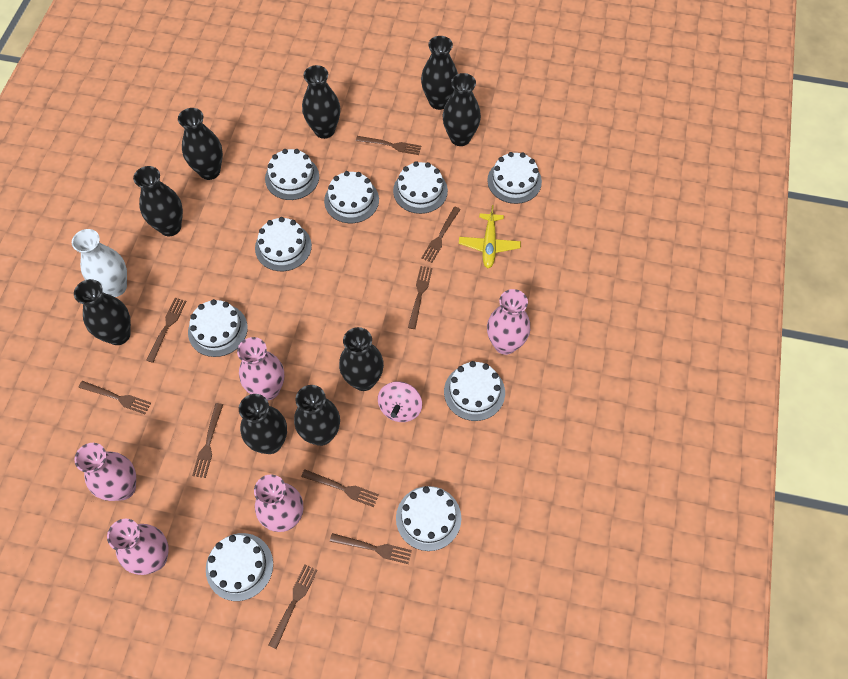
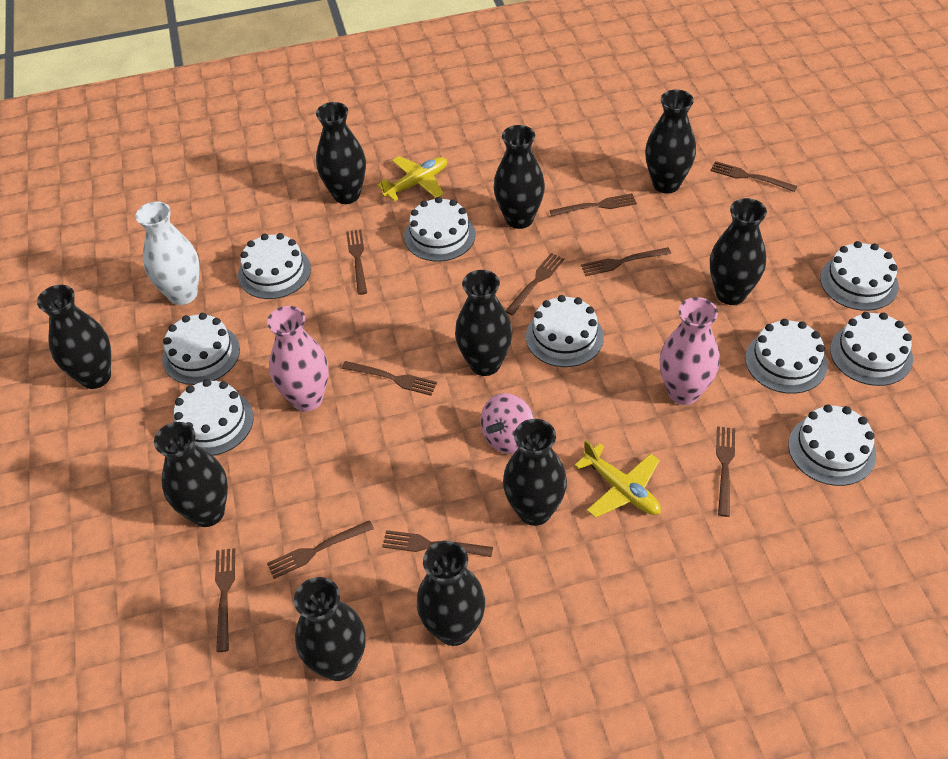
black vase: 9 -> 10
brown fork: 9 -> 10
pink vase: 5 -> 2
yellow plane: 1 -> 2

